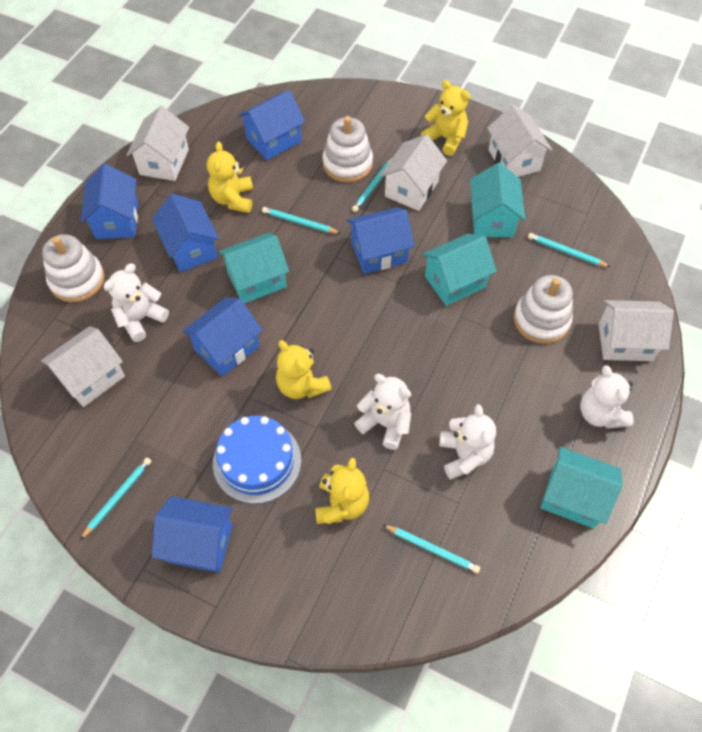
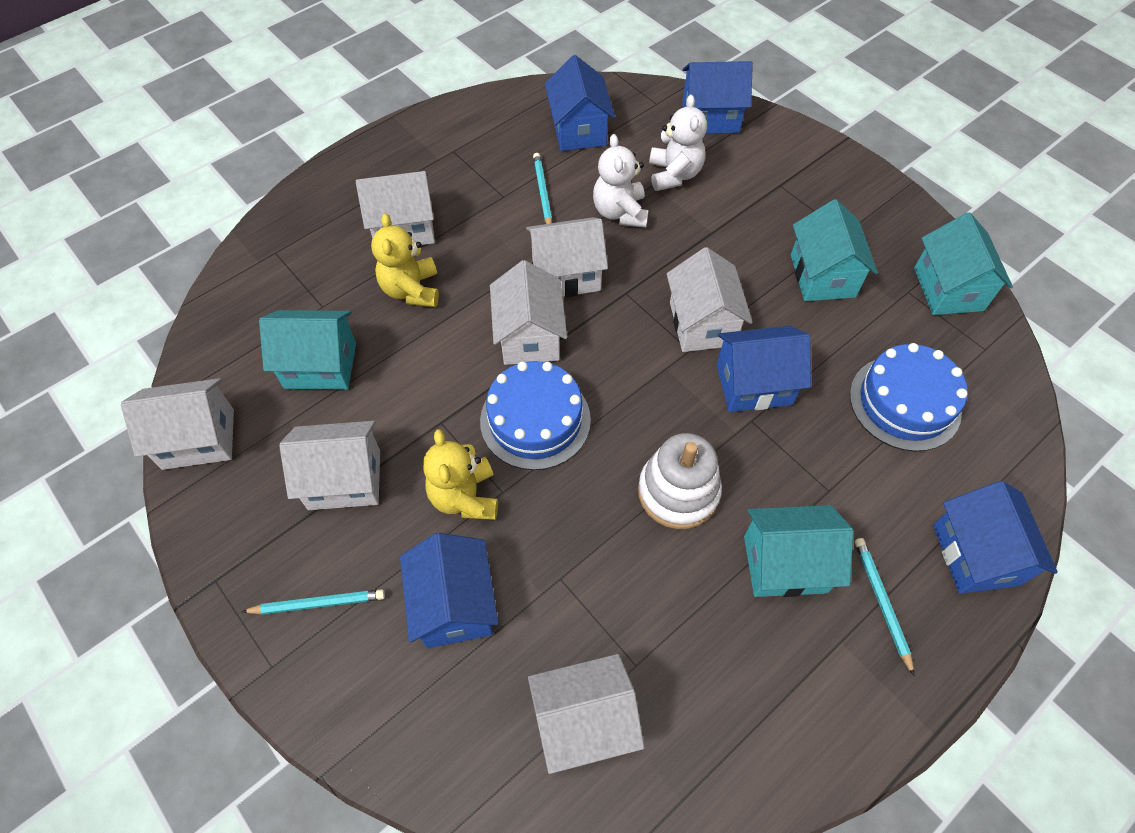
blue cake: 1 -> 2
blue house: 6 -> 5
turquoise pencil: 5 -> 3
white house: 5 -> 7
white stacking toy: 3 -> 1
white teddy bear: 4 -> 2
yellow teddy bear: 4 -> 2

